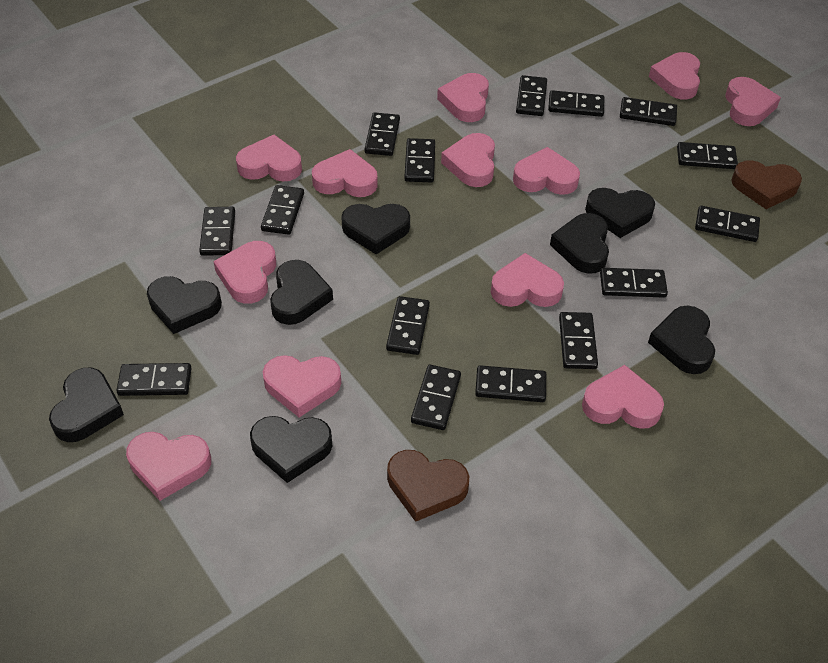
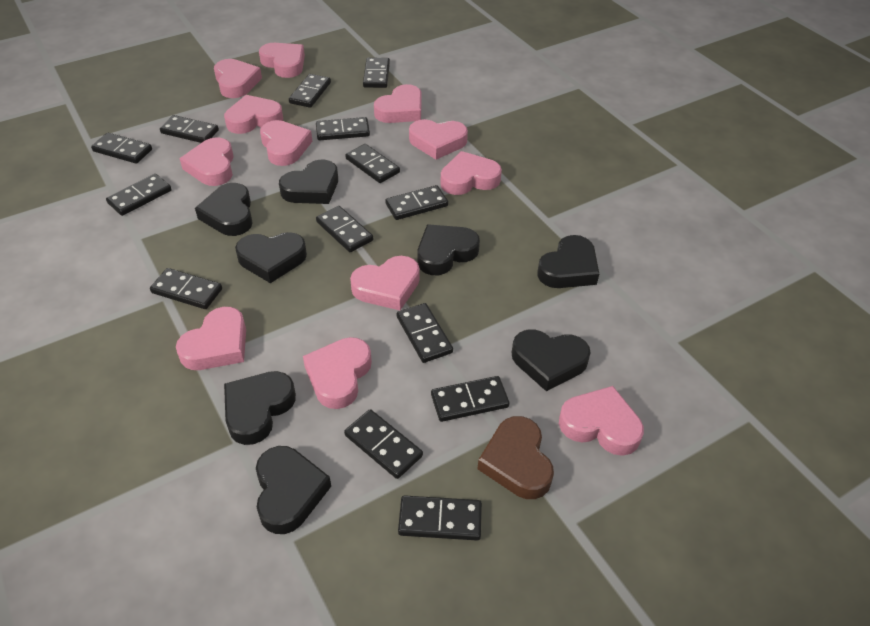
black domino: 15 -> 14
brown heart: 2 -> 1

